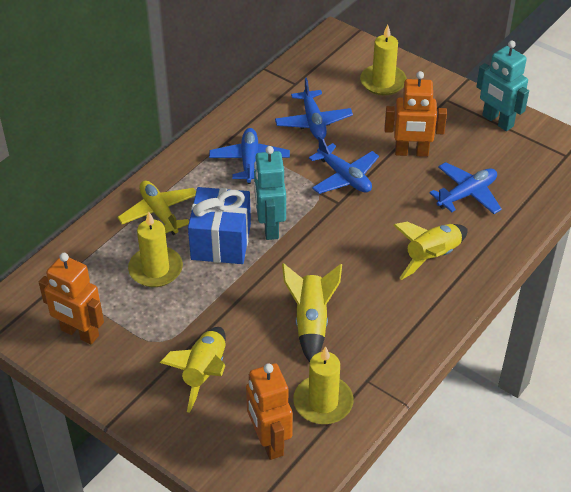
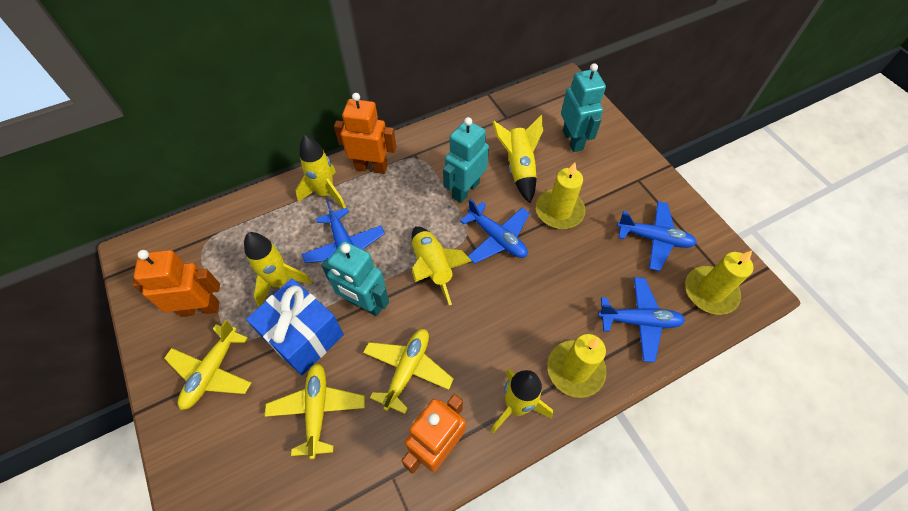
turquoise robot: 2 -> 3
yellow plane: 1 -> 3
yellow rocket: 3 -> 5

